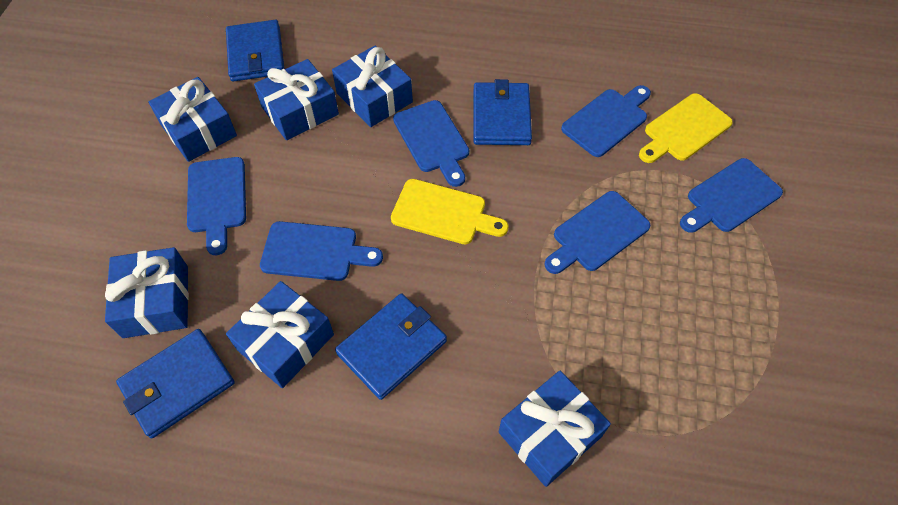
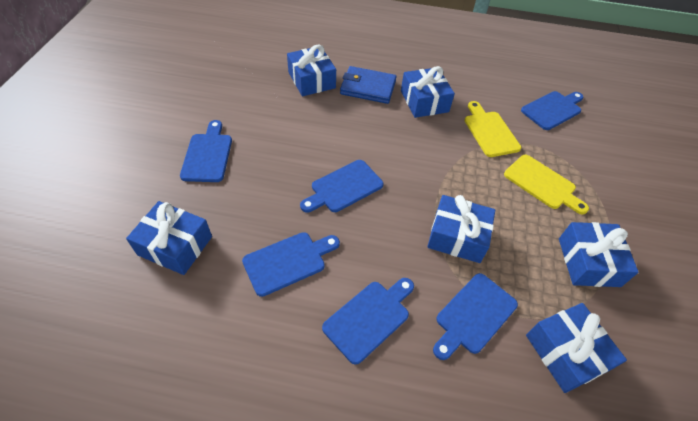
blue wallet: 4 -> 1

